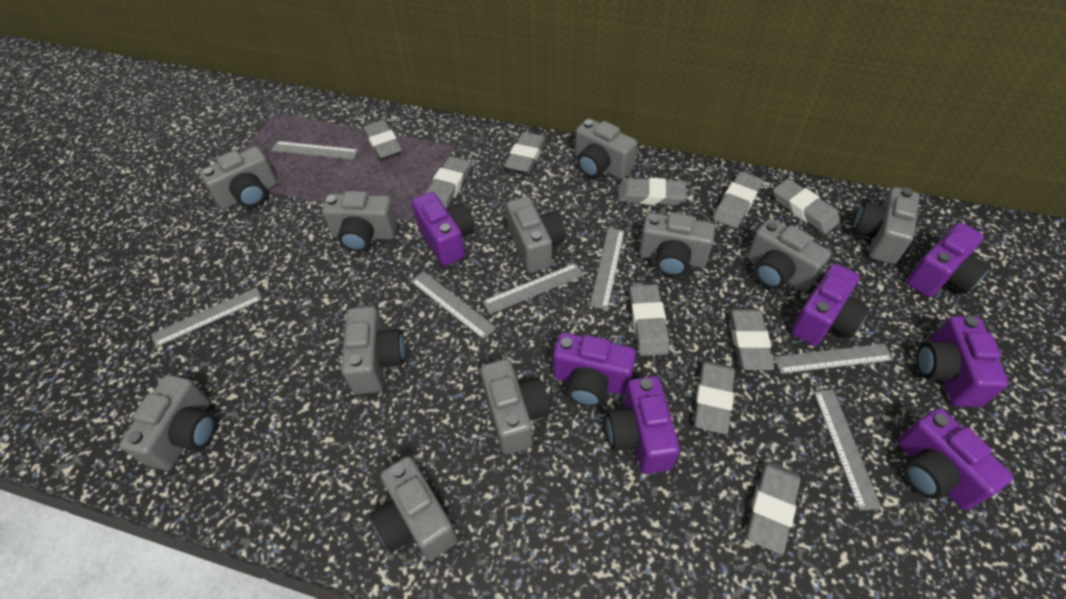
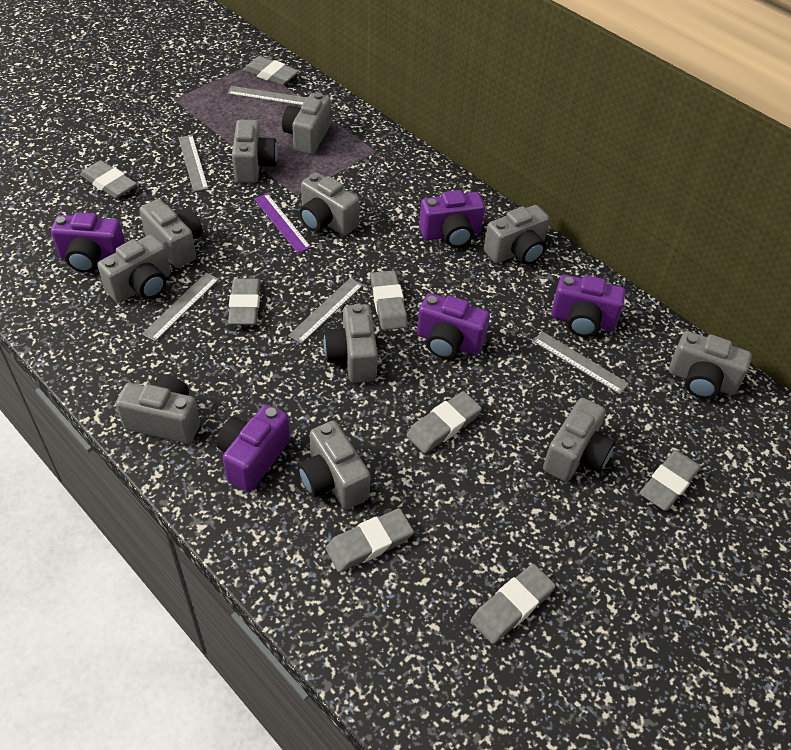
grey eraser: 10 -> 8
grey ruler: 7 -> 5
purple camera: 7 -> 5
purple ruler: 0 -> 1

